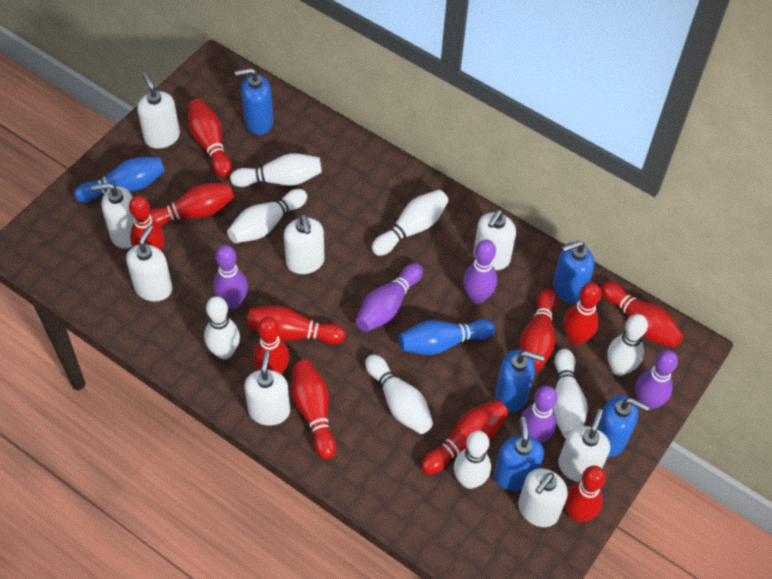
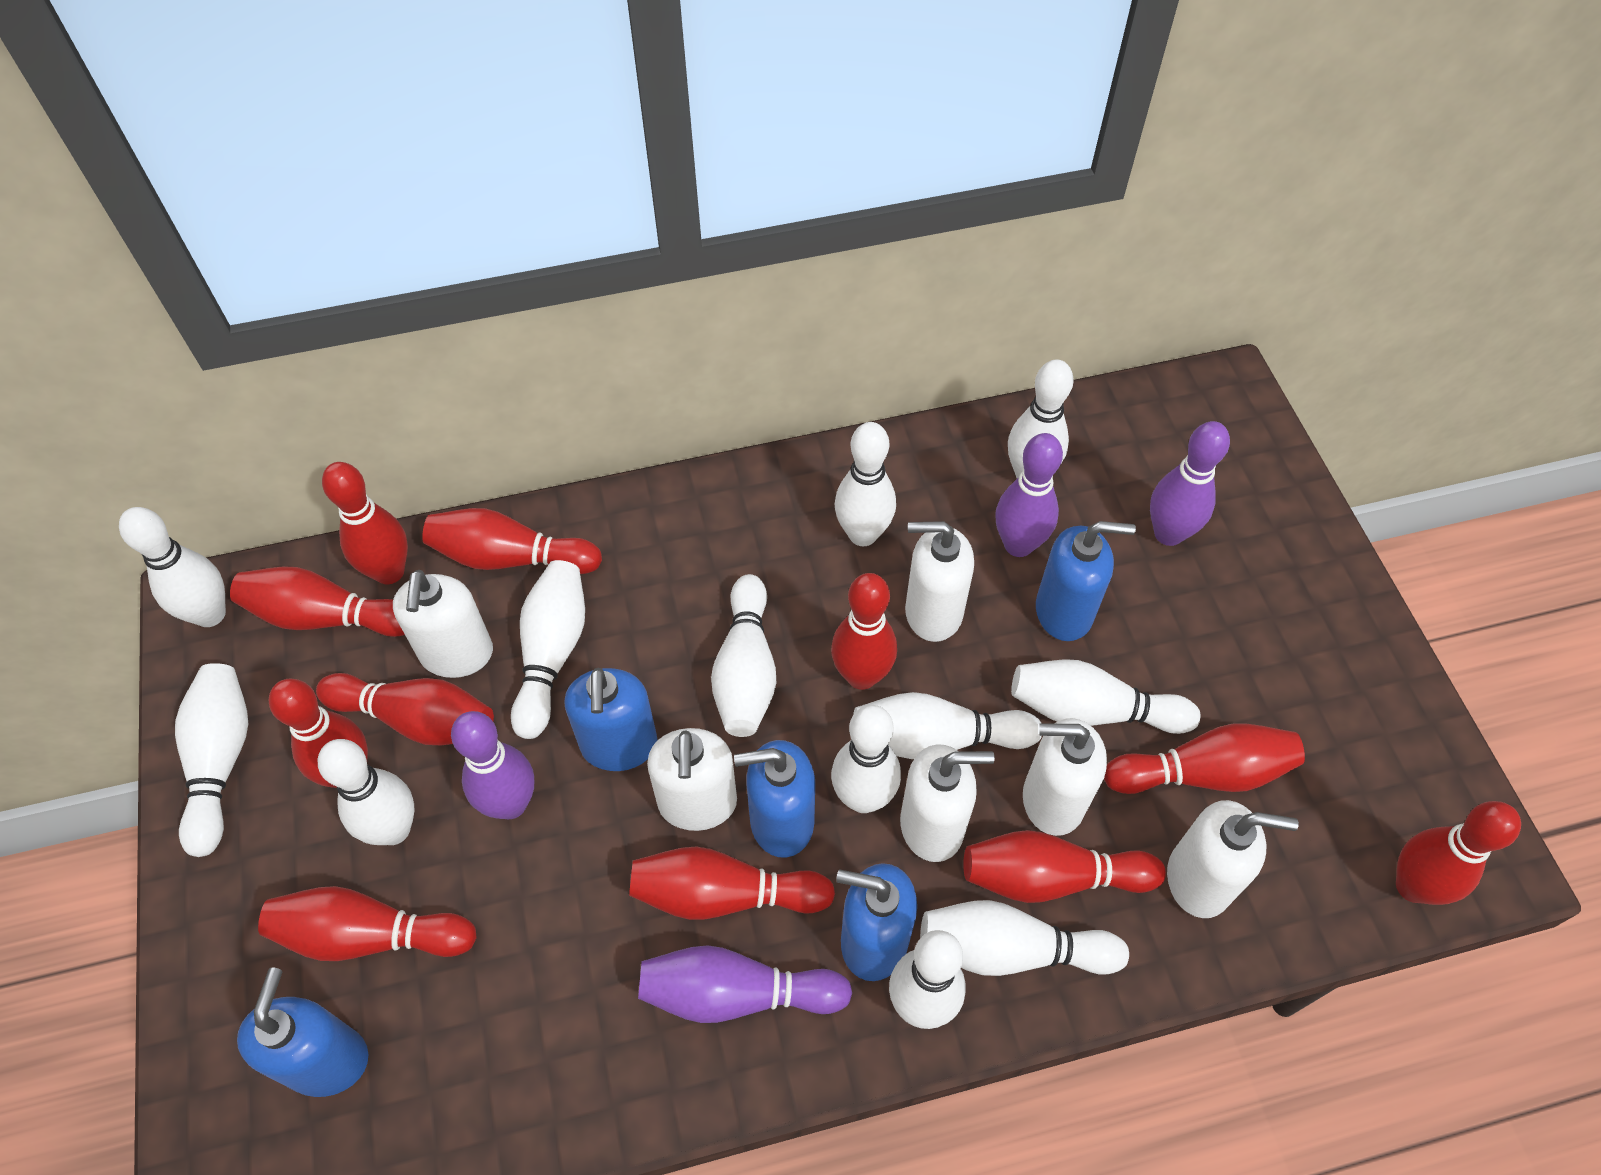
blue bowling pin: 2 -> 0
purple bowling pin: 5 -> 4
white bowling pin: 8 -> 12
white soap dispenser: 8 -> 6

